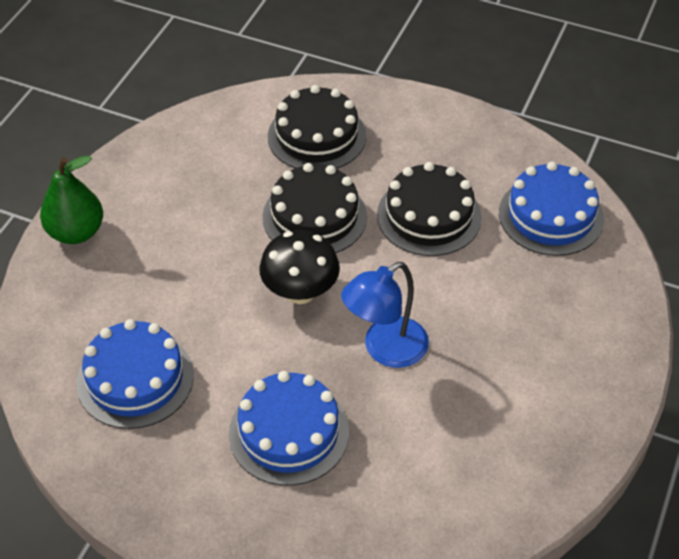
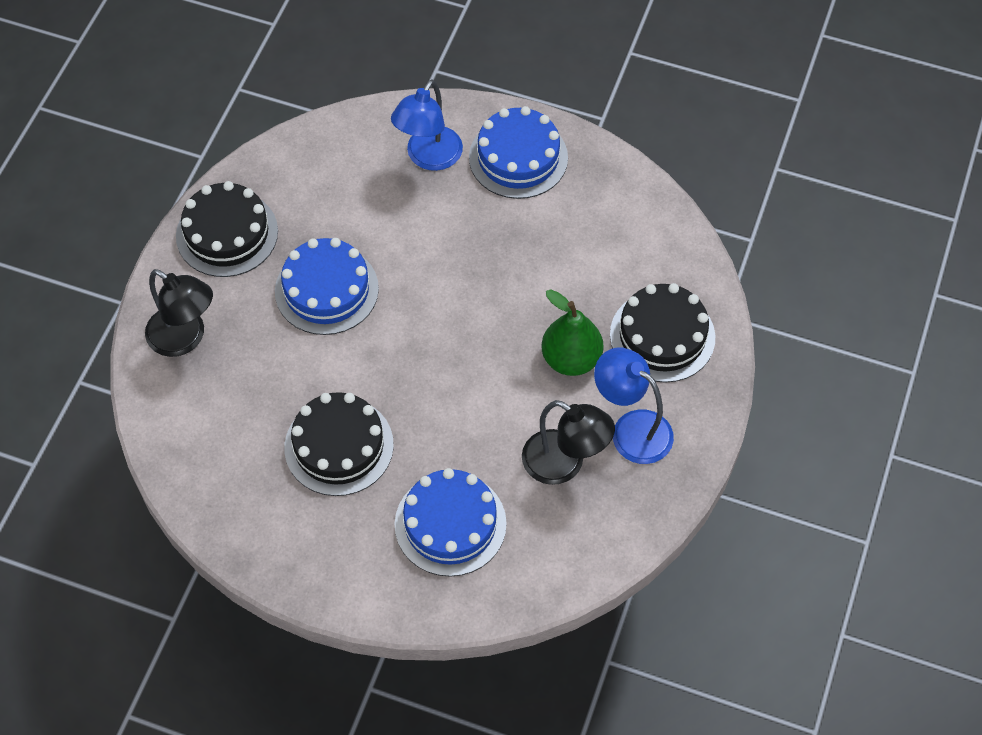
black lamp: 0 -> 2
black mushroom: 1 -> 0
blue lamp: 1 -> 2

